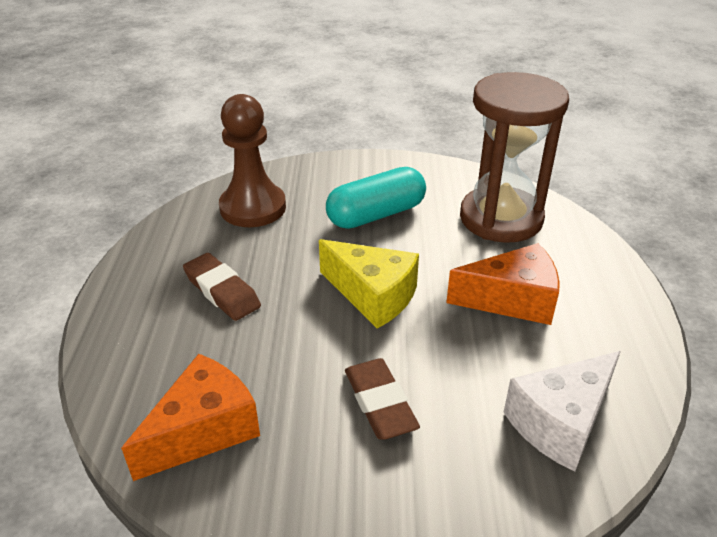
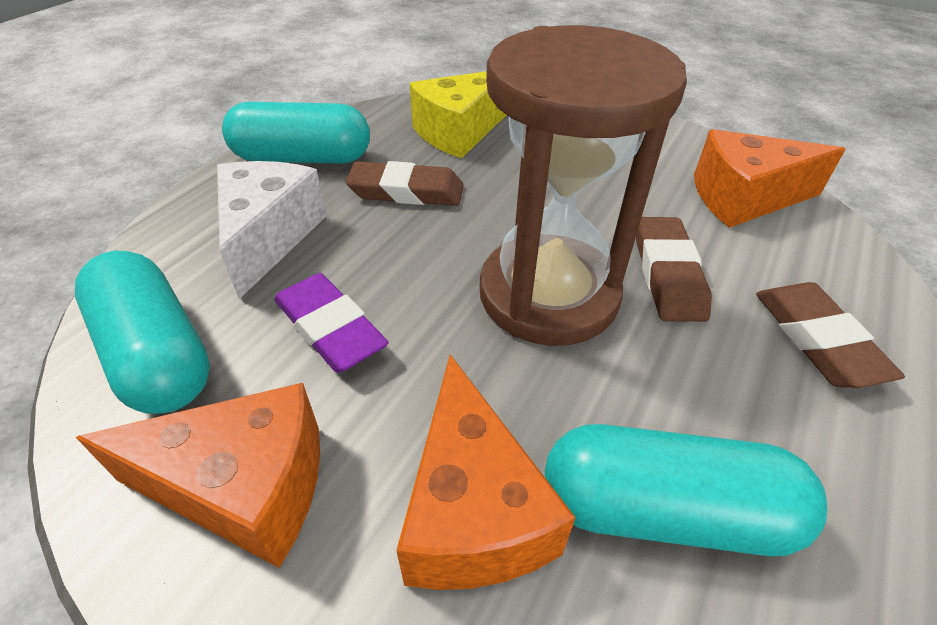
brown eraser: 2 -> 3
brown pawn: 1 -> 0
orange cheese: 2 -> 3
purple eraser: 0 -> 1
turquoise capsule: 1 -> 3

